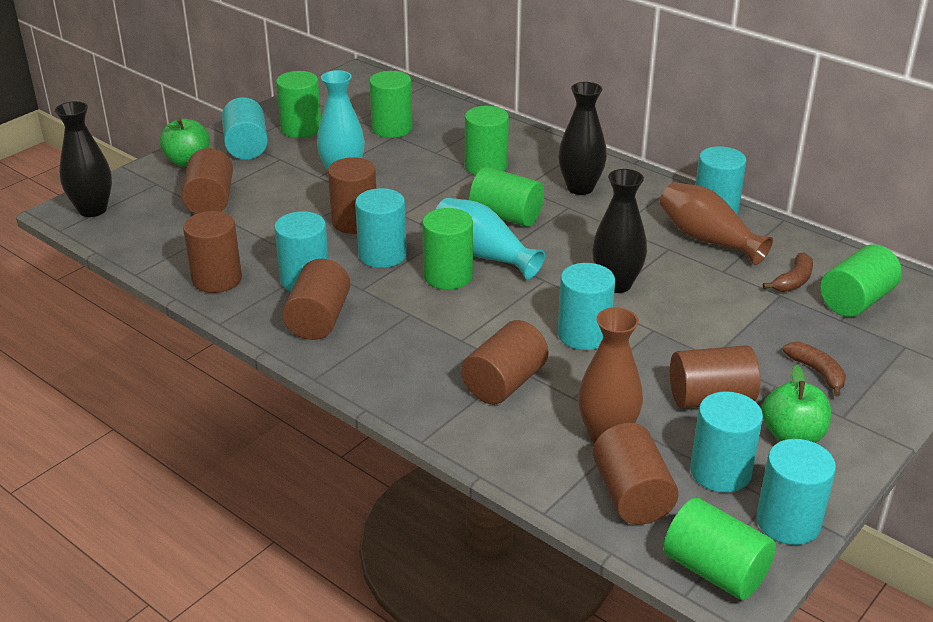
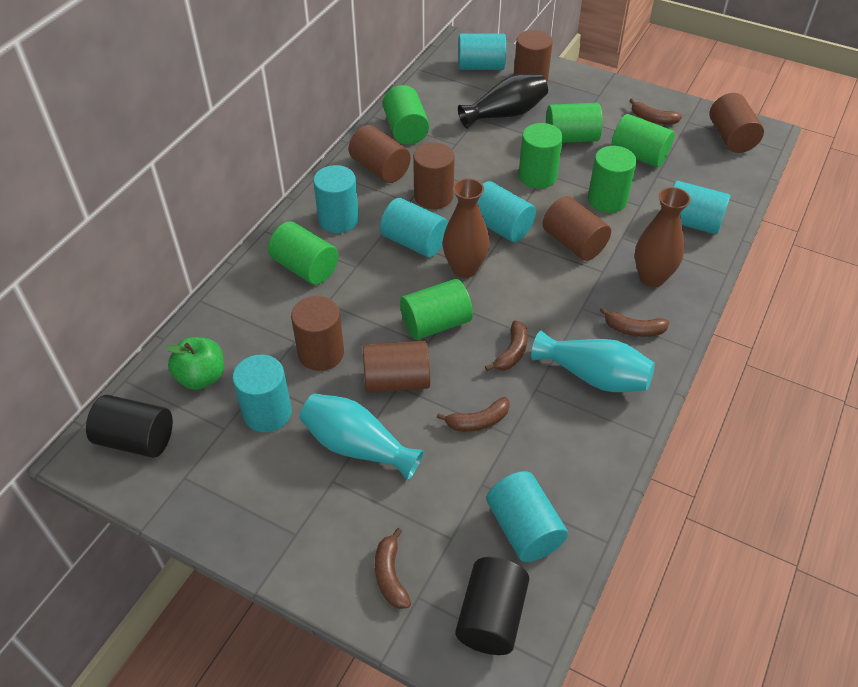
black cylinder: 0 -> 2
black vase: 3 -> 1
brown banana: 2 -> 5
green apple: 2 -> 1

